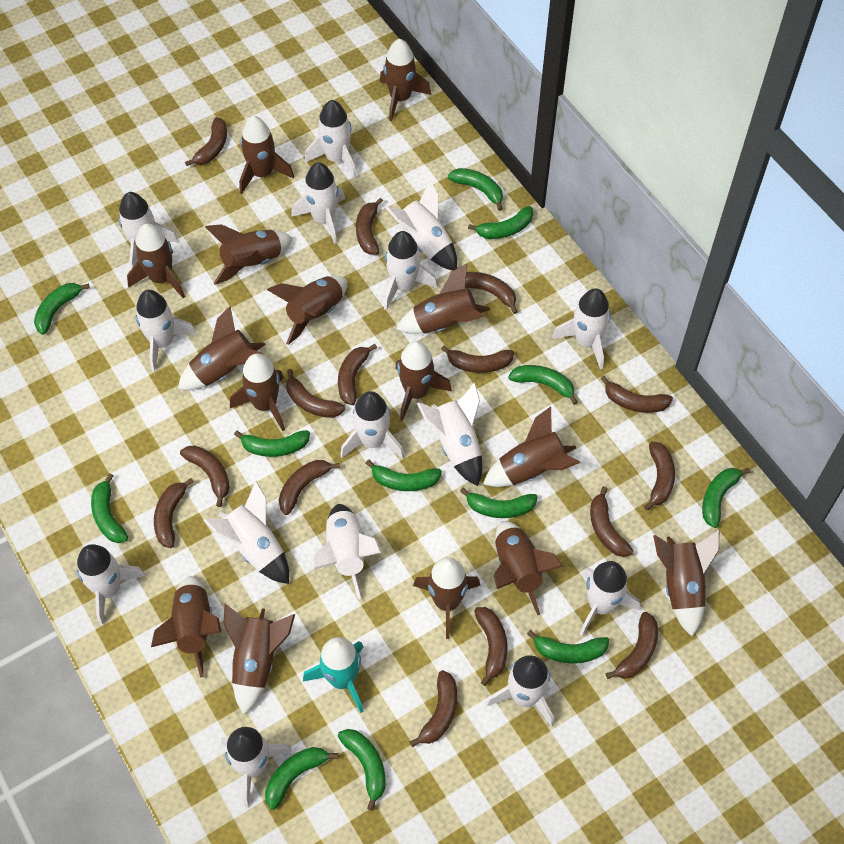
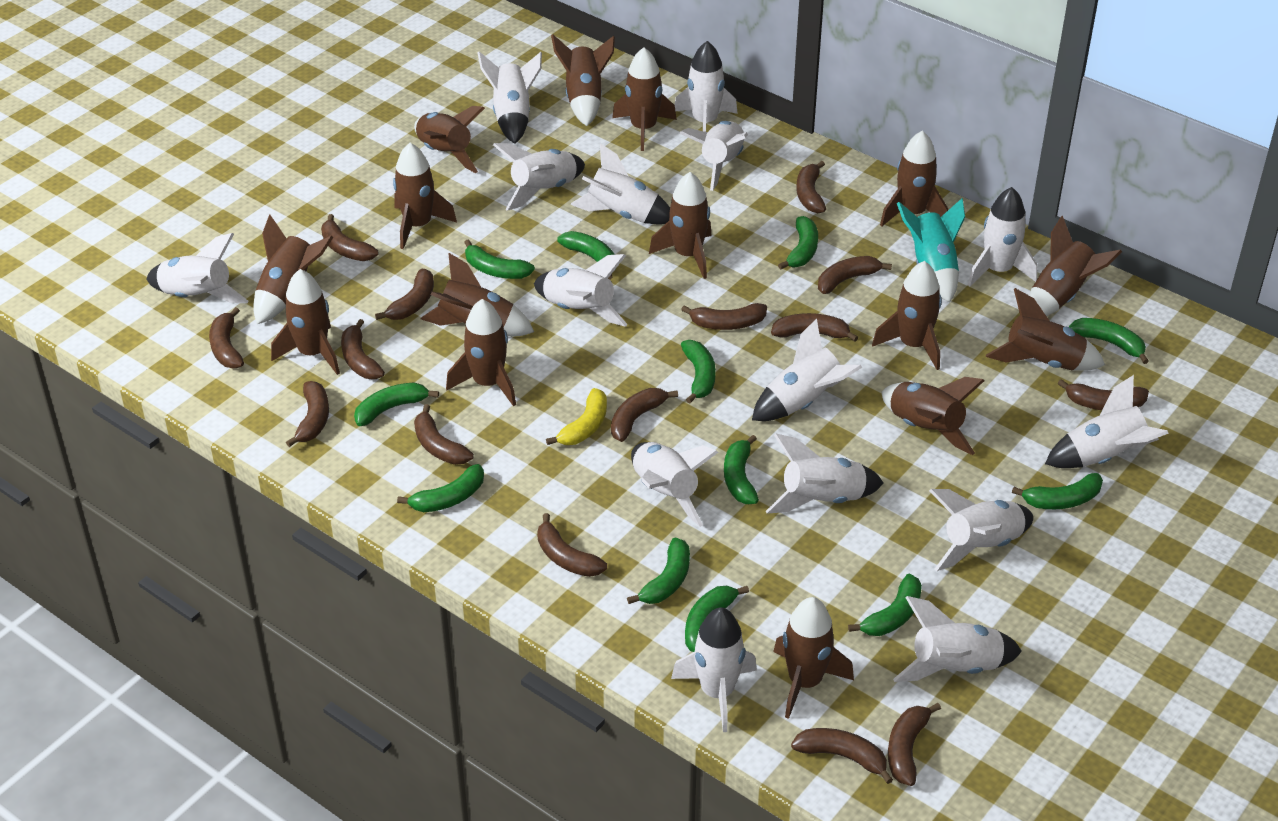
yellow banana: 0 -> 1

